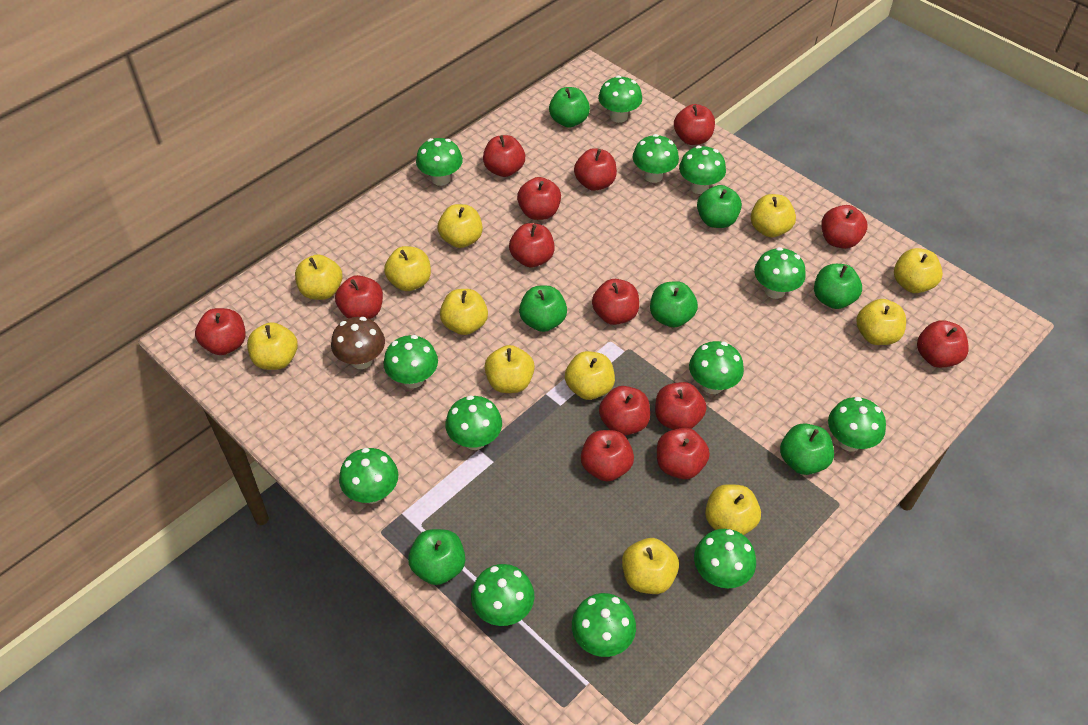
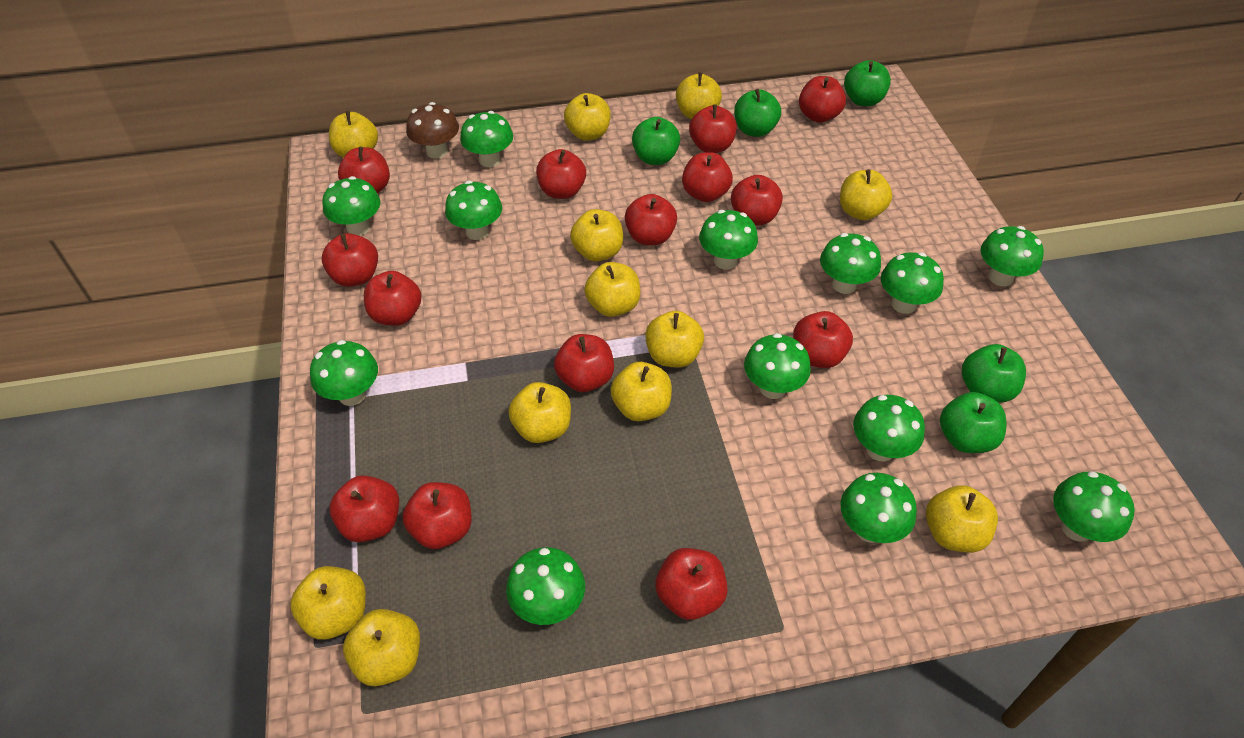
green apple: 7 -> 5

